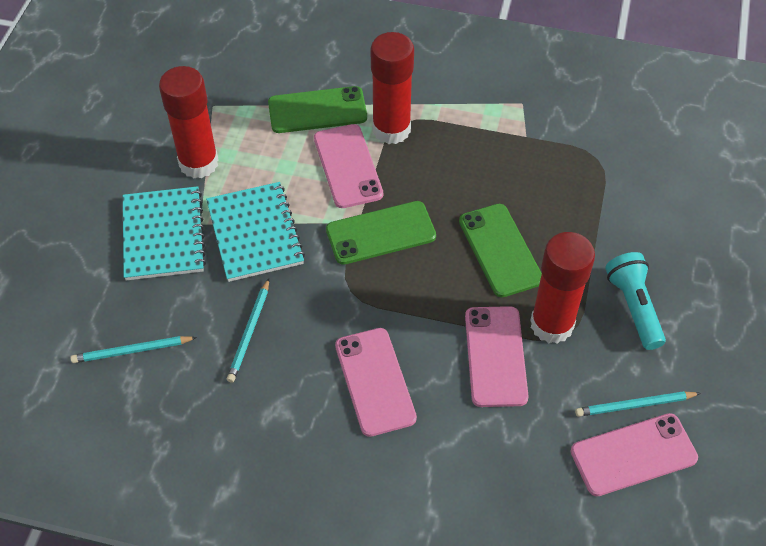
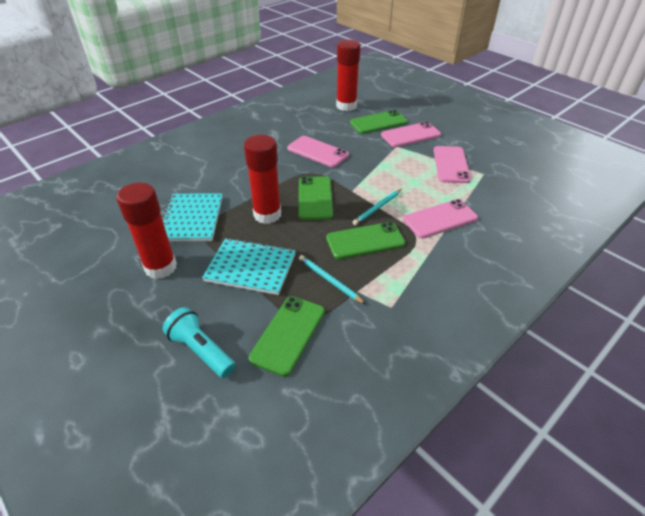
green phone: 3 -> 4
turquoise pencil: 3 -> 2

